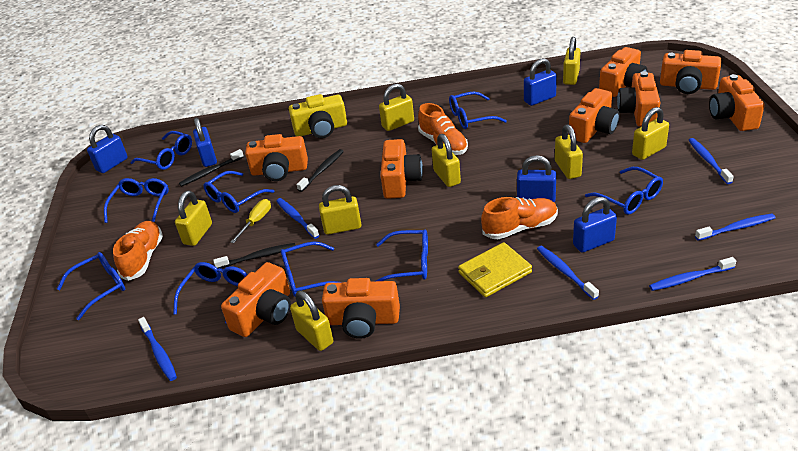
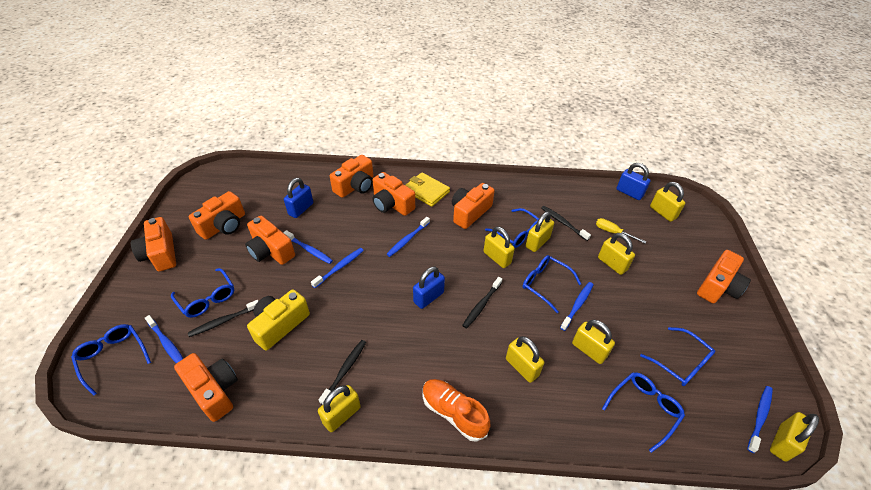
black toothbrush: 3 -> 4
blue glasses: 9 -> 6
blue padlock: 5 -> 3
orange camera: 9 -> 8
orange shoe: 3 -> 1

